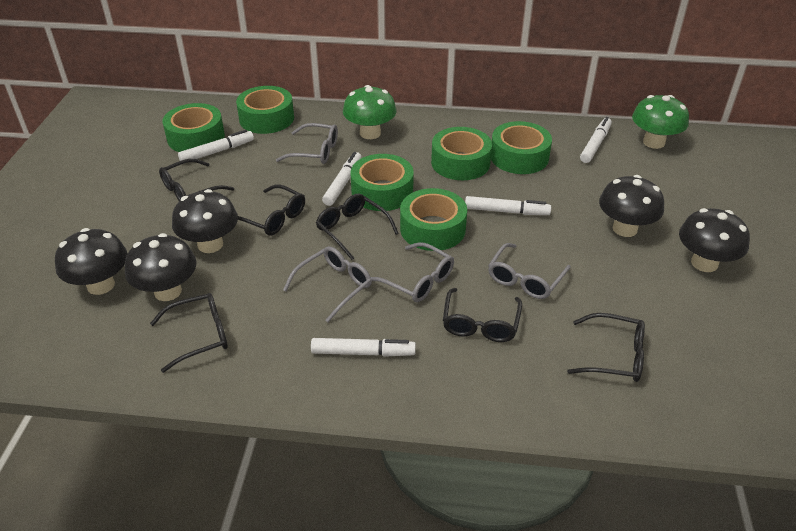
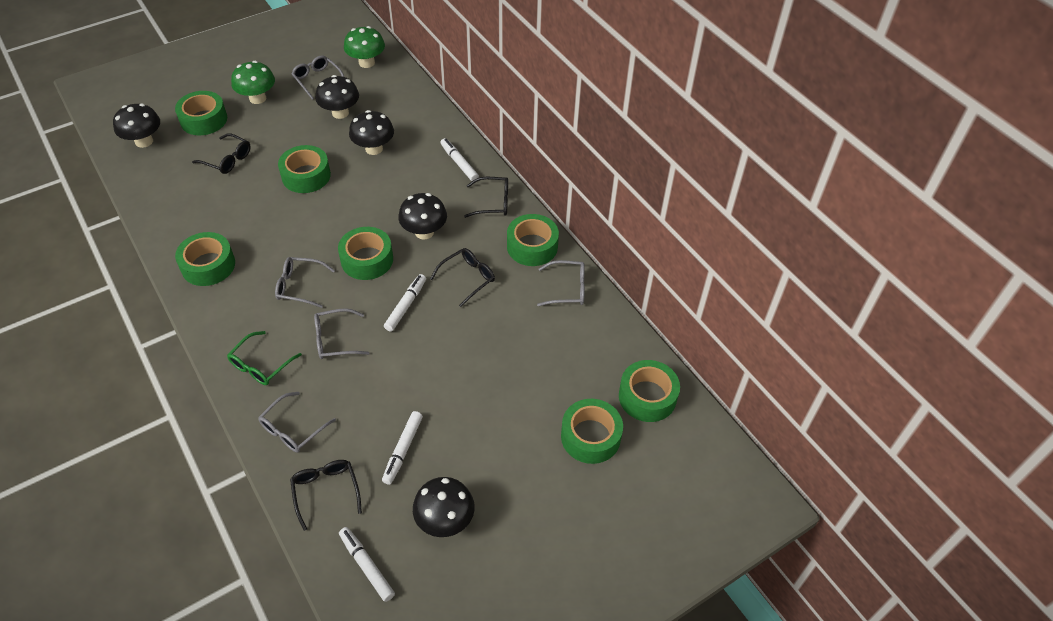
black glasses: 6 -> 4
green glasses: 0 -> 1
green tape: 6 -> 7
grey glasses: 4 -> 5
white marker: 5 -> 4

